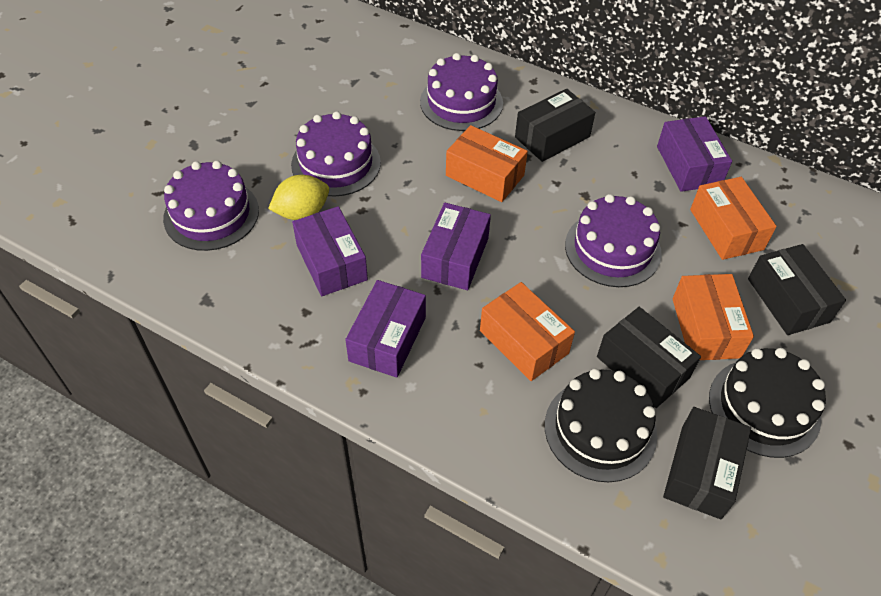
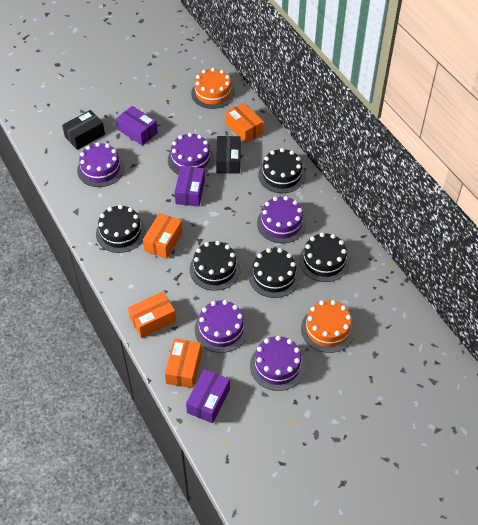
black box: 4 -> 2
black cake: 2 -> 5
orange cake: 0 -> 2
purple box: 4 -> 3
purple cake: 4 -> 5
yellow lemon: 1 -> 0

